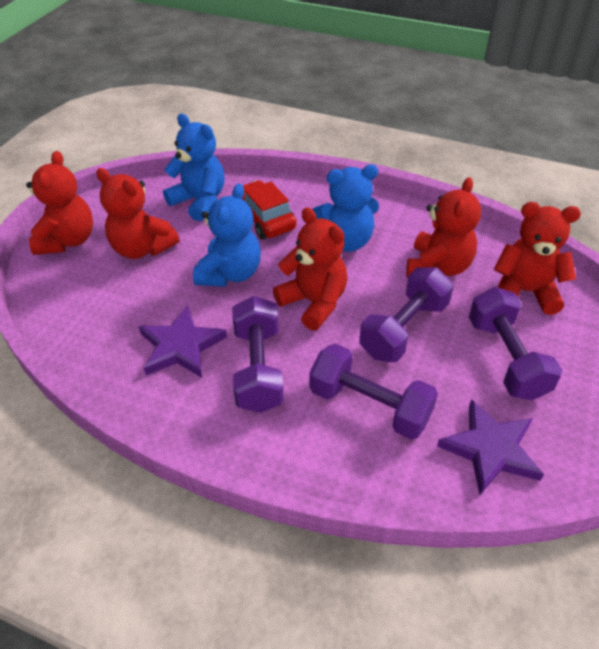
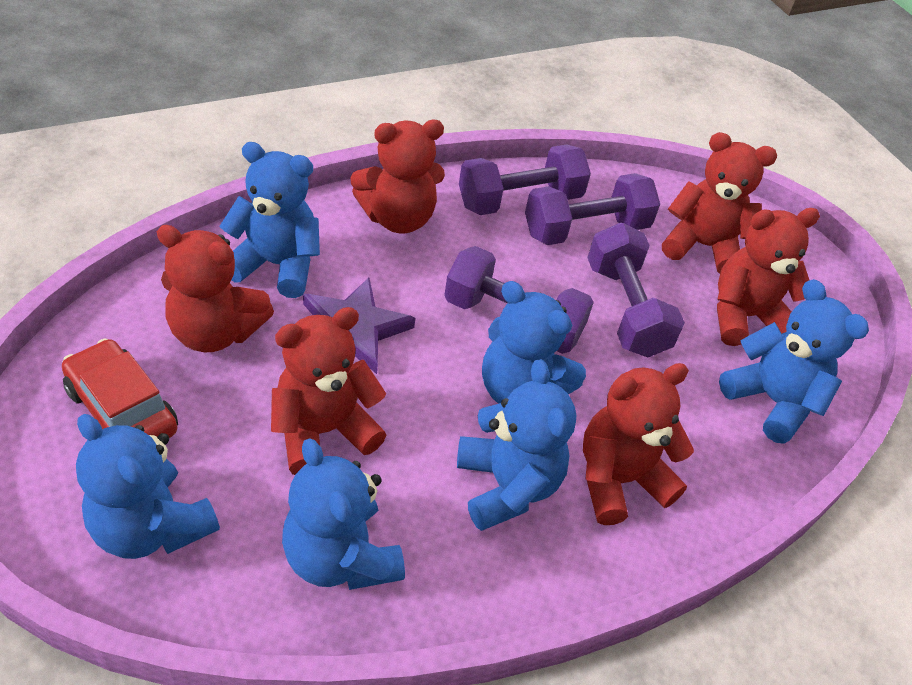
blue teddy bear: 3 -> 6
purple star: 2 -> 1
red teddy bear: 5 -> 6

